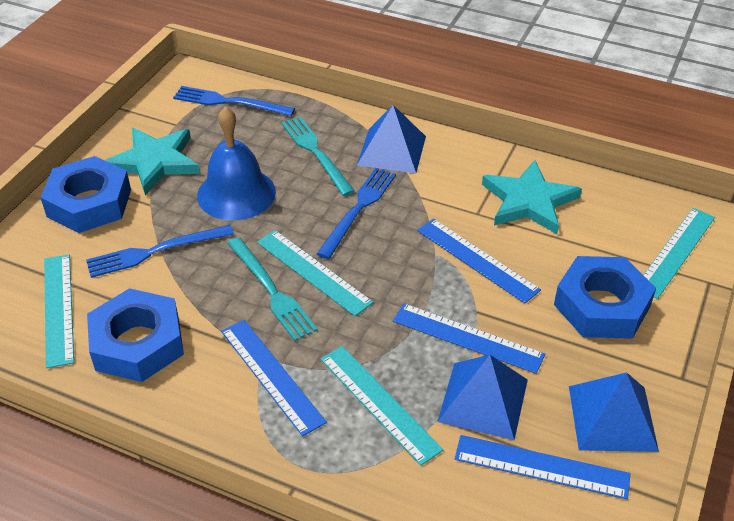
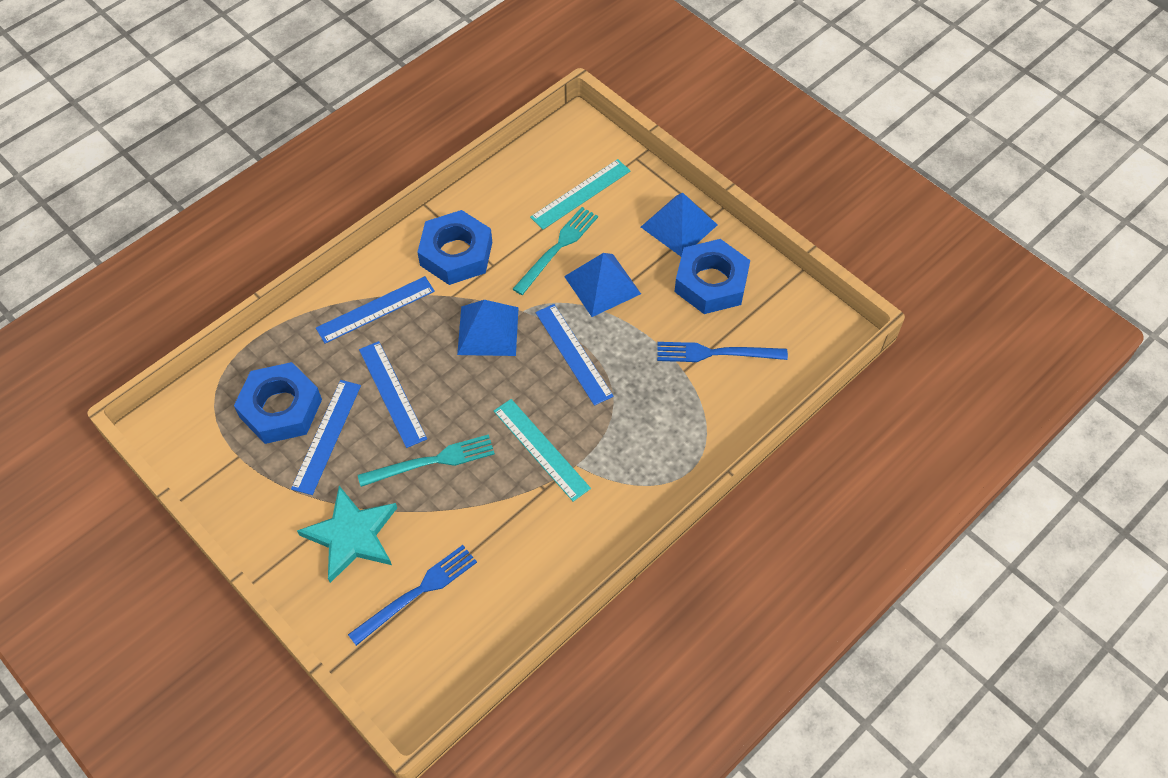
blue bell: 1 -> 0
blue fork: 3 -> 2
turquoise ruler: 4 -> 2
turquoise star: 2 -> 1

